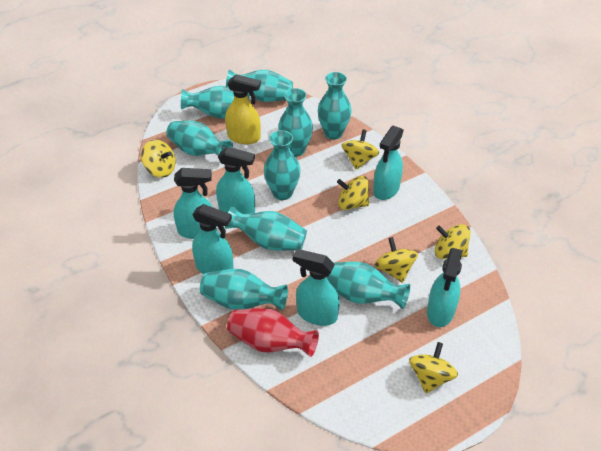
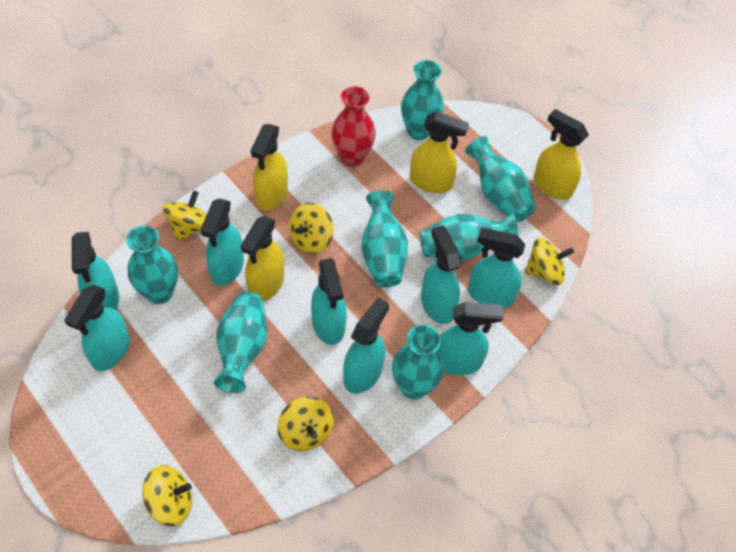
turquoise spray bottle: 6 -> 8
turquoise vase: 9 -> 7
yellow spinning top: 6 -> 5
yellow spray bottle: 1 -> 4

